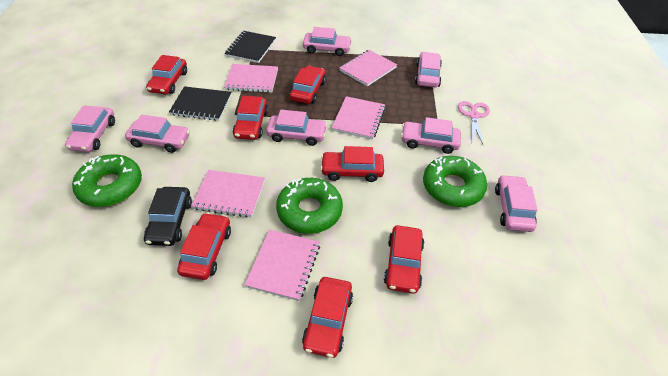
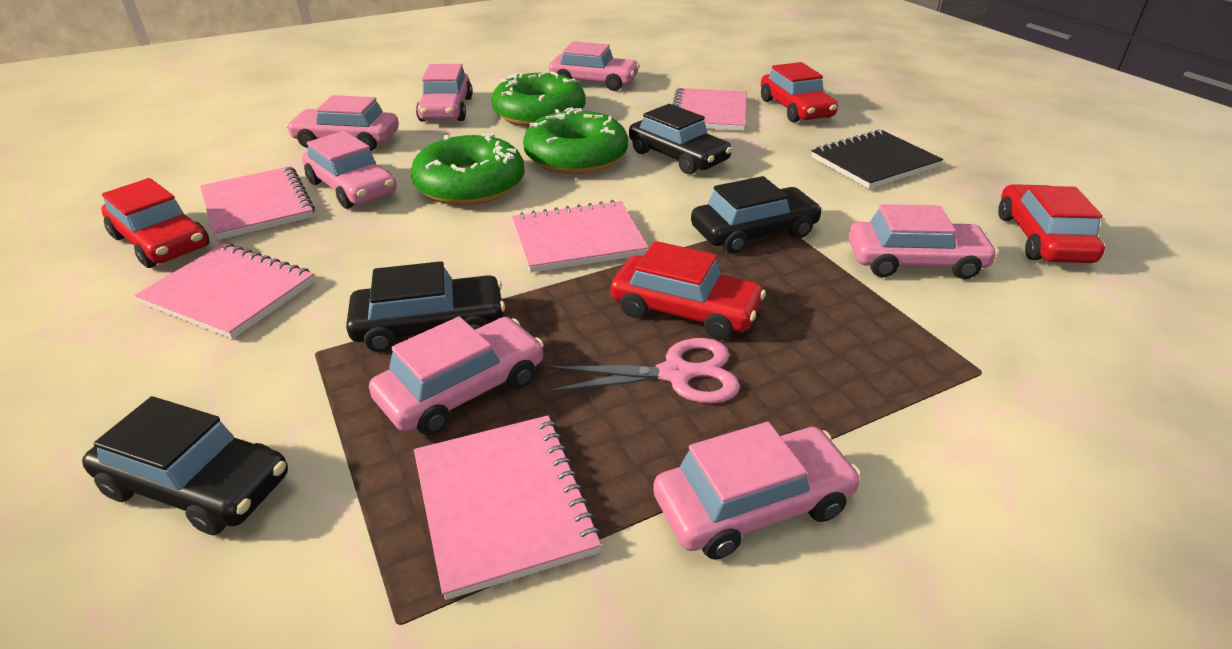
black car: 1 -> 4
black notebook: 2 -> 1
red car: 7 -> 4

